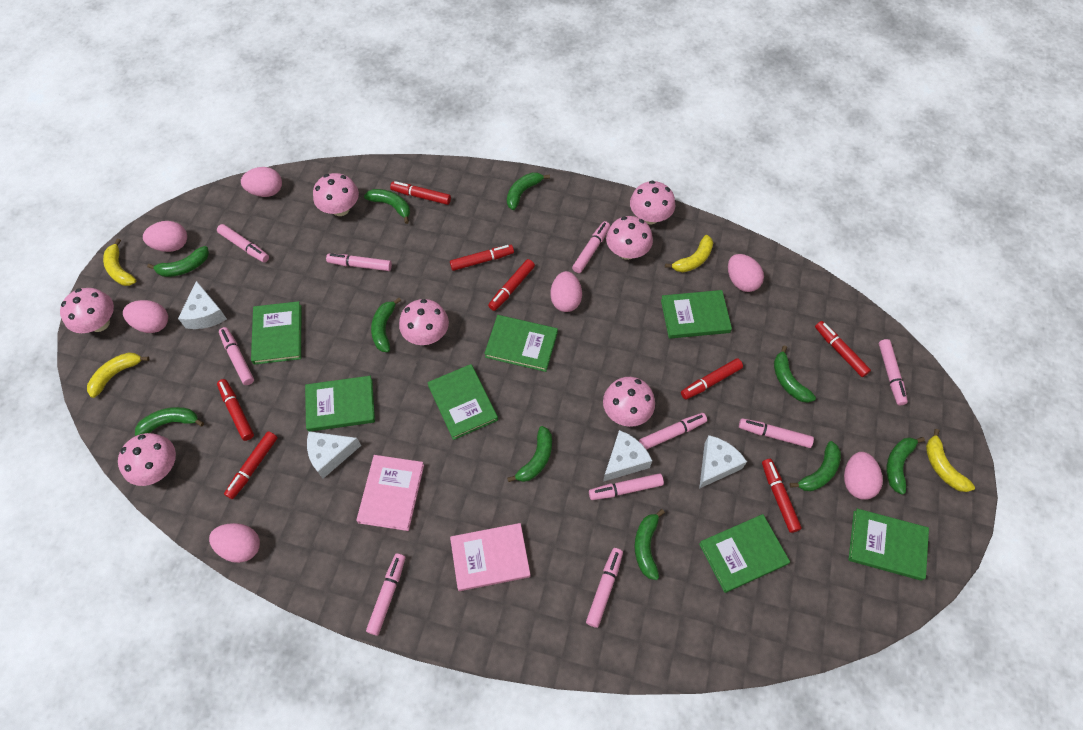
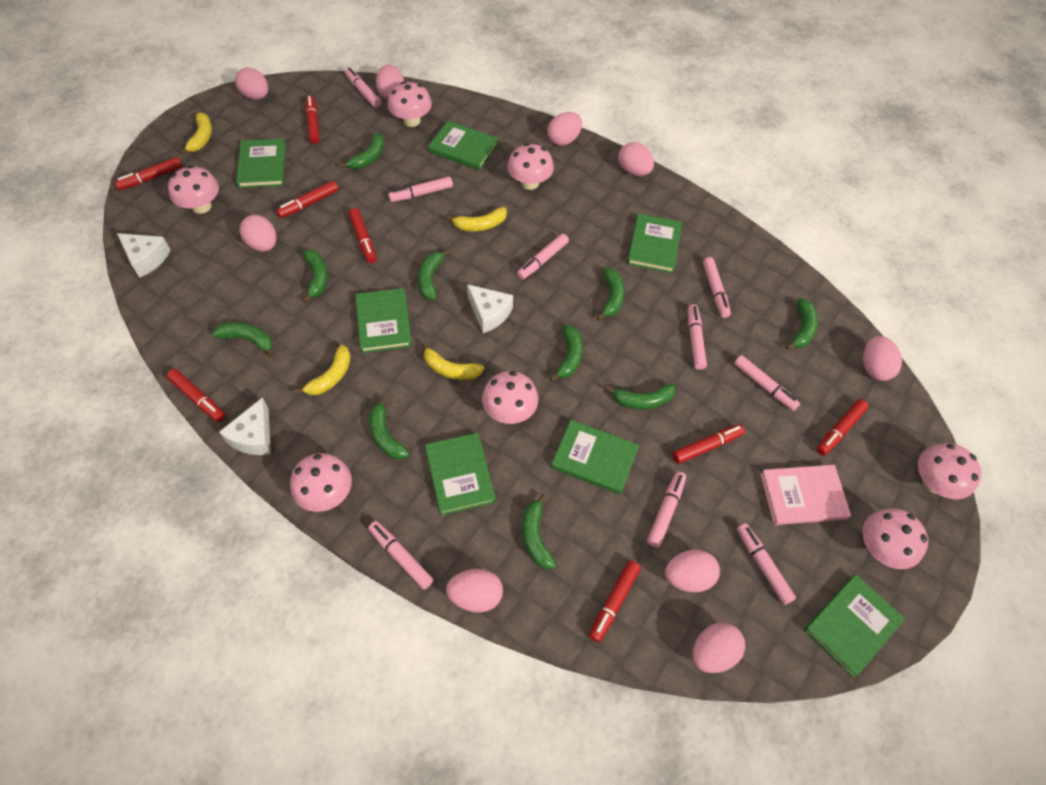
pink book: 2 -> 1
pink egg: 7 -> 9
pink marker: 10 -> 9
white cheese: 4 -> 3

